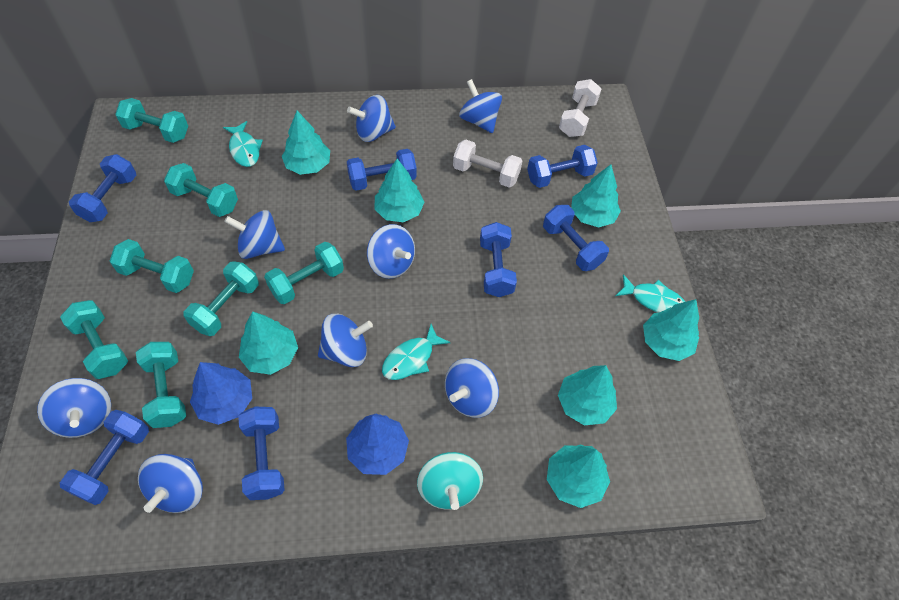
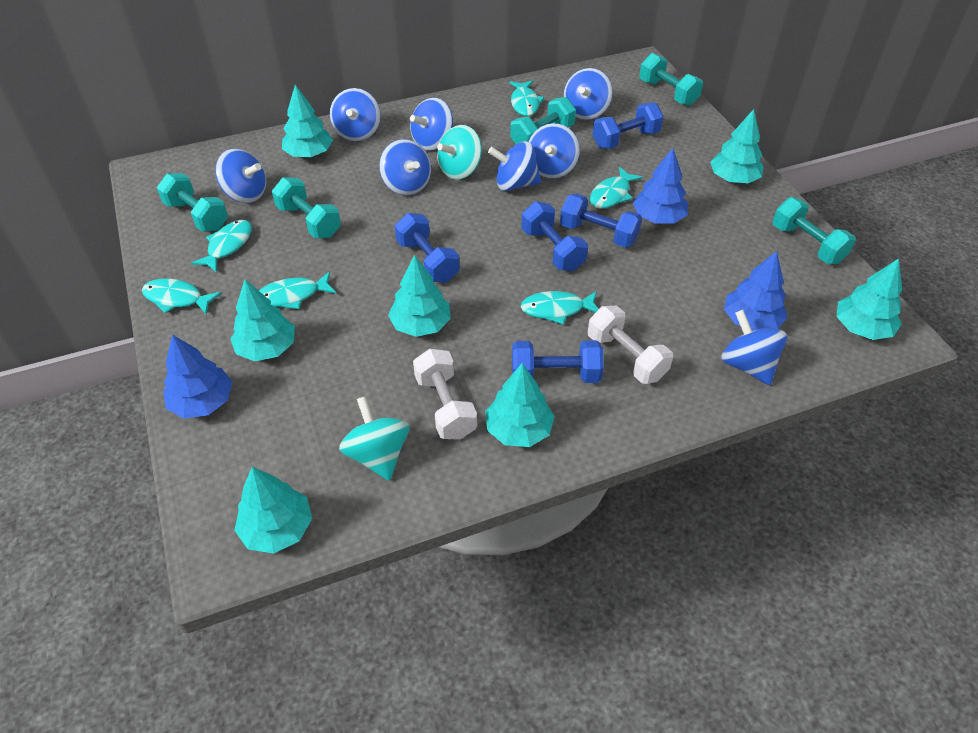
blue dumbbell: 7 -> 5
blue tree: 2 -> 3
turquoise dumbbell: 7 -> 5
turquoise fish: 3 -> 6
turquoise spinning top: 1 -> 2

